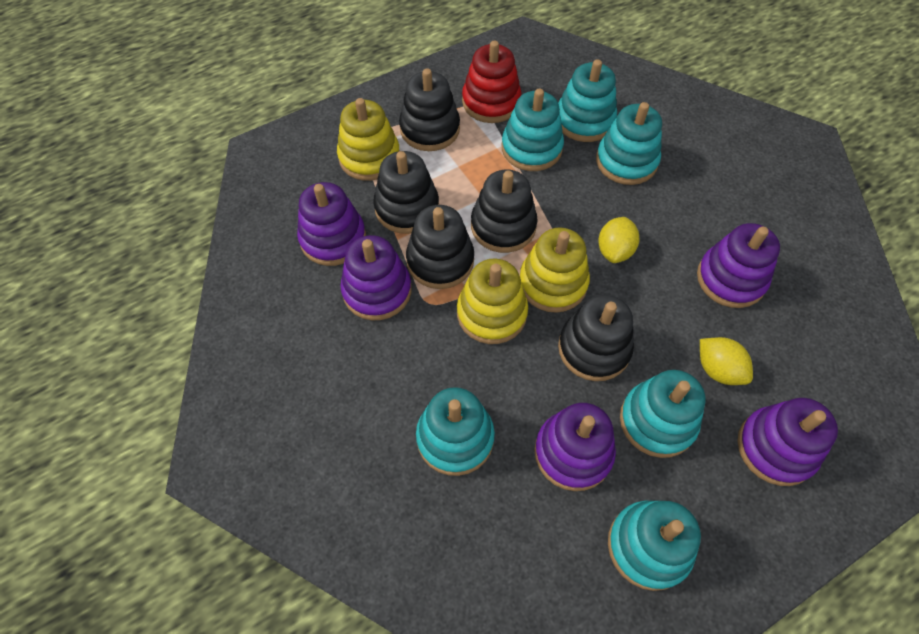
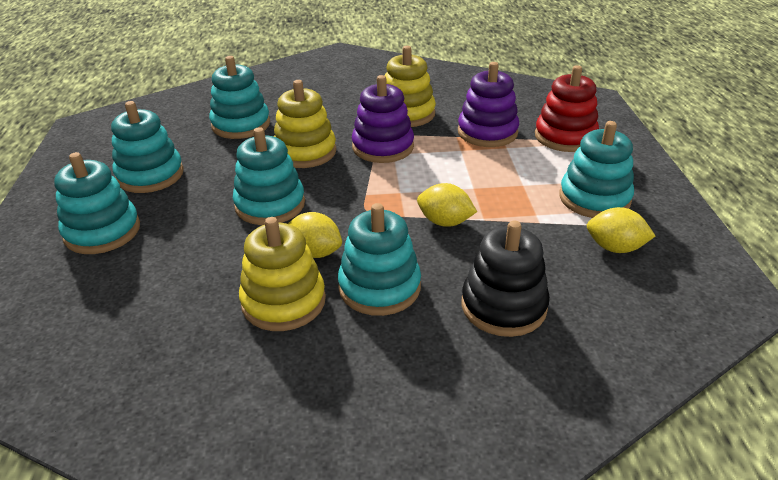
black stacking toy: 5 -> 1
purple stacking toy: 5 -> 2
yellow lemon: 2 -> 3

